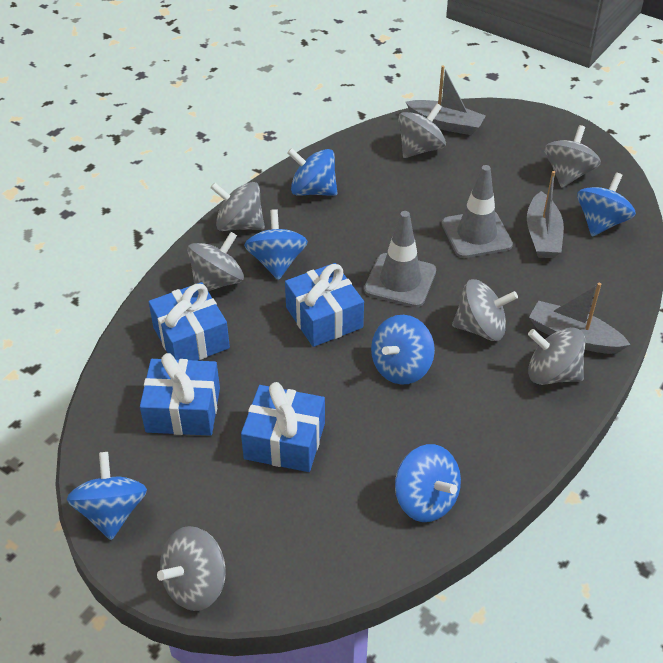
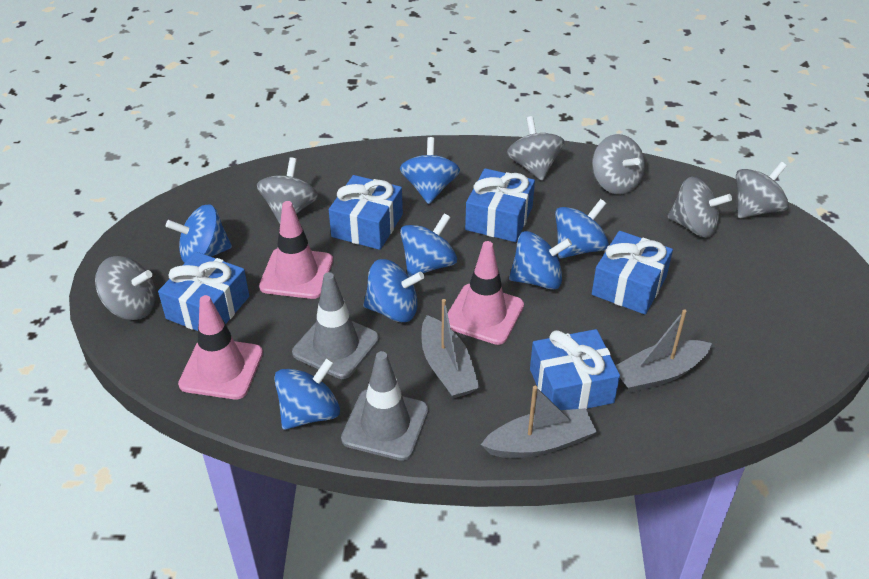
blue gift: 4 -> 5
blue spinning top: 6 -> 7
grey spinning top: 7 -> 6
pink traffic cone: 0 -> 3

